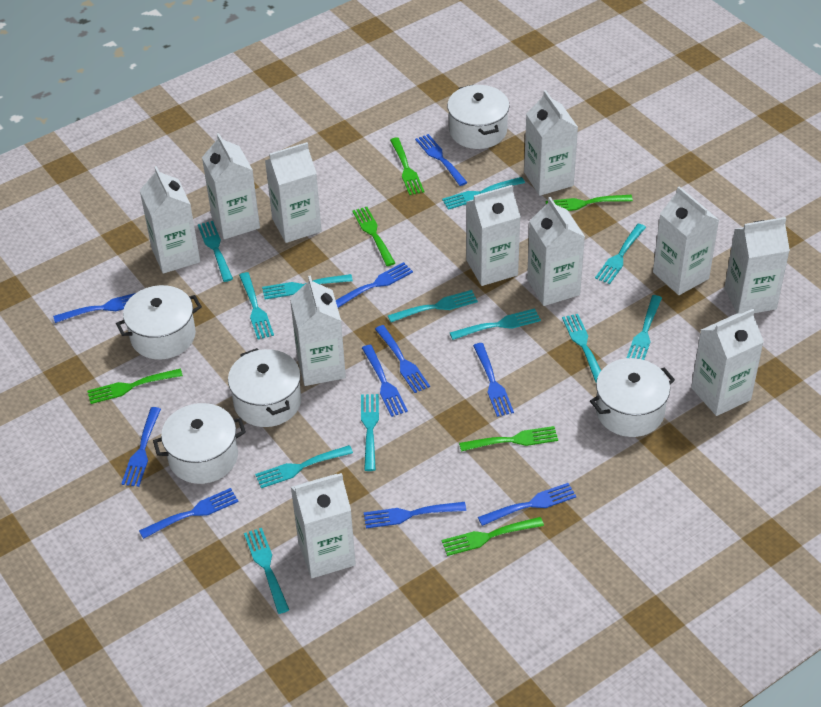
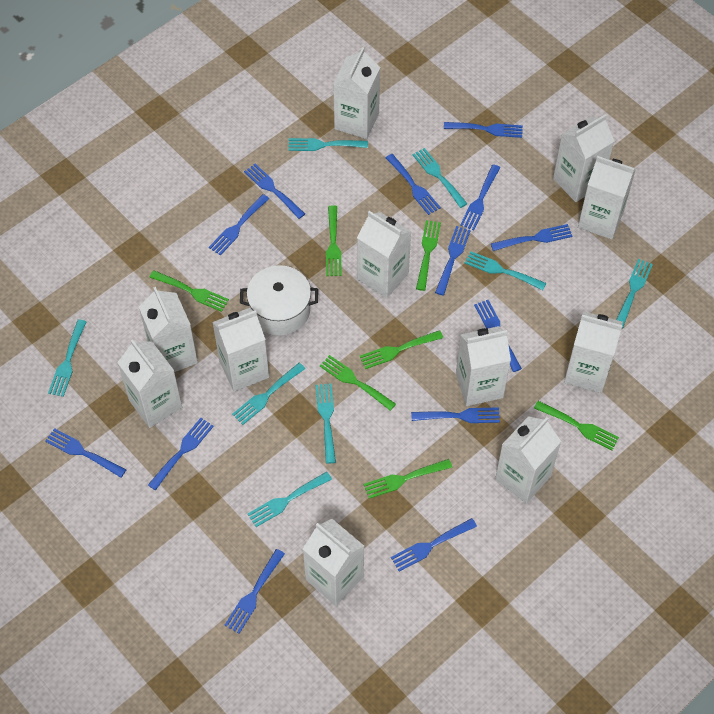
blue fork: 10 -> 13
green fork: 6 -> 7
turquoise fork: 12 -> 8
white pot: 5 -> 1

